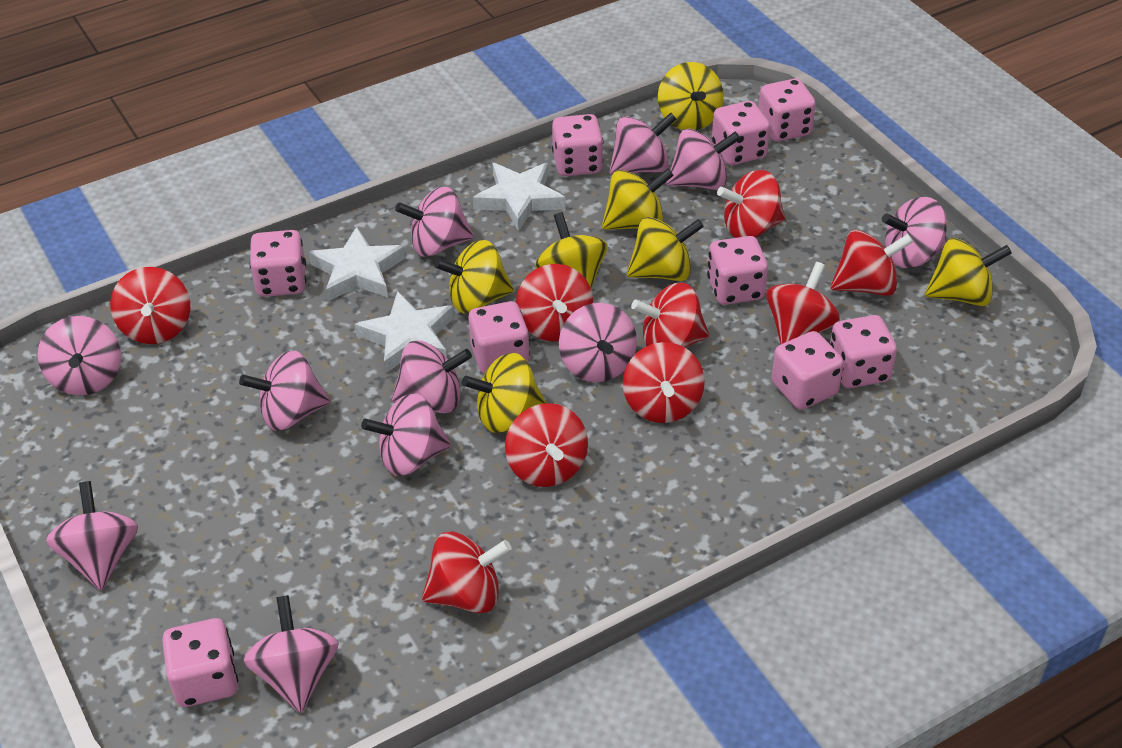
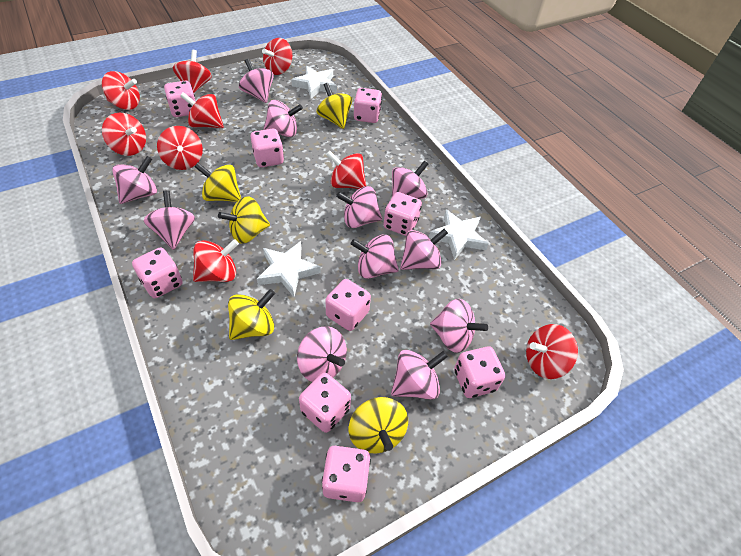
yellow spinning top: 7 -> 5

